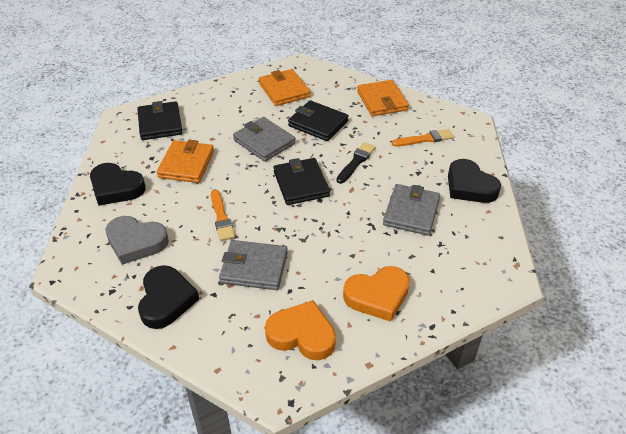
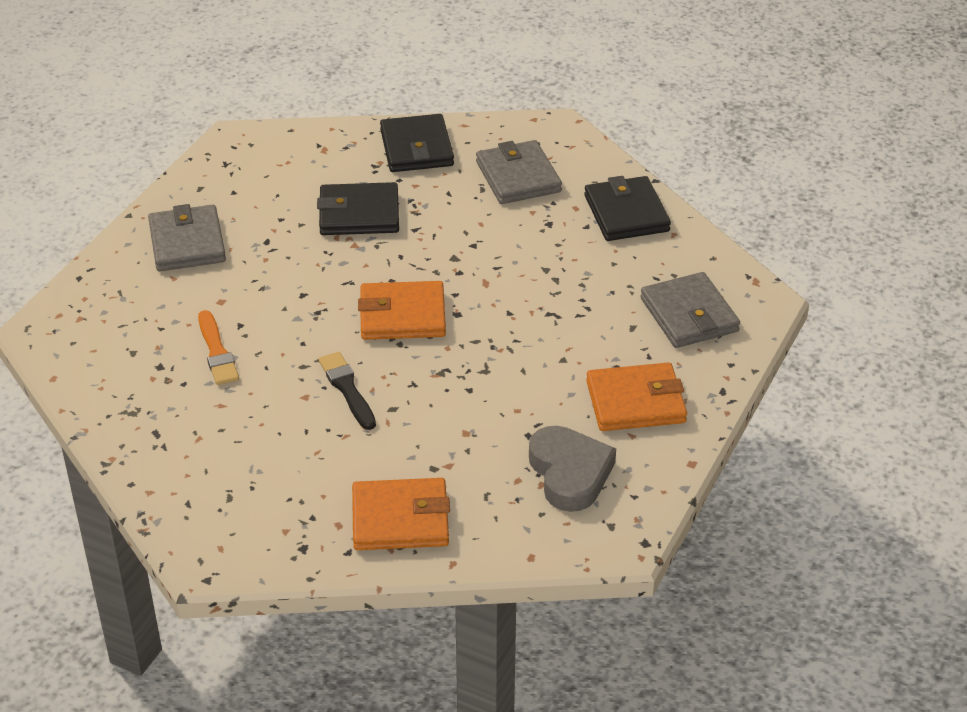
black heart: 3 -> 0
orange brush: 2 -> 1
orange heart: 2 -> 0

